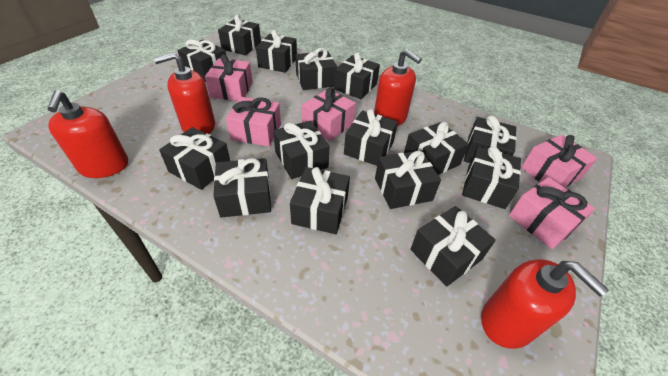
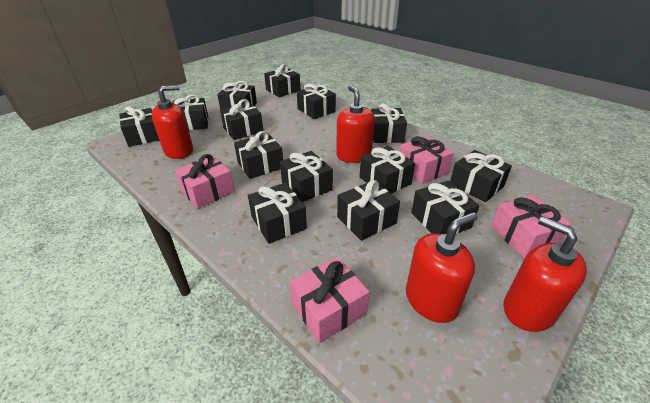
black gift: 15 -> 14
pink gift: 5 -> 4

